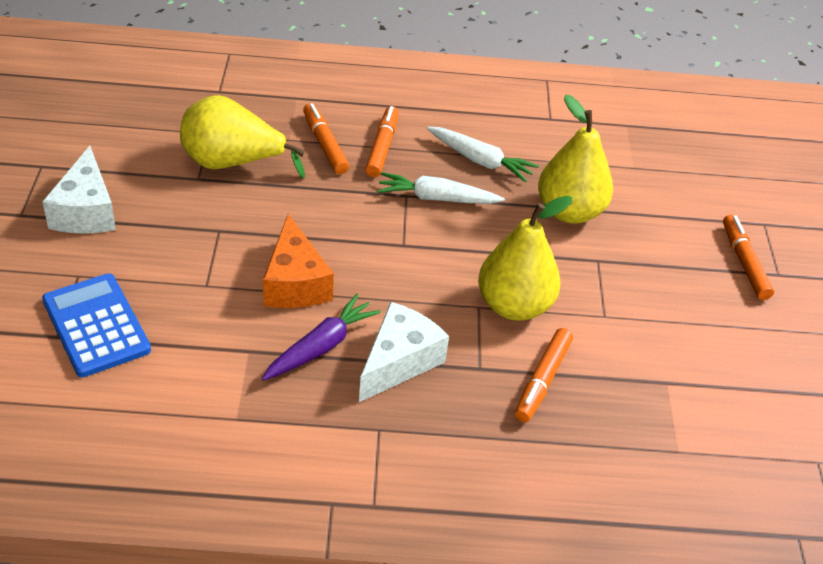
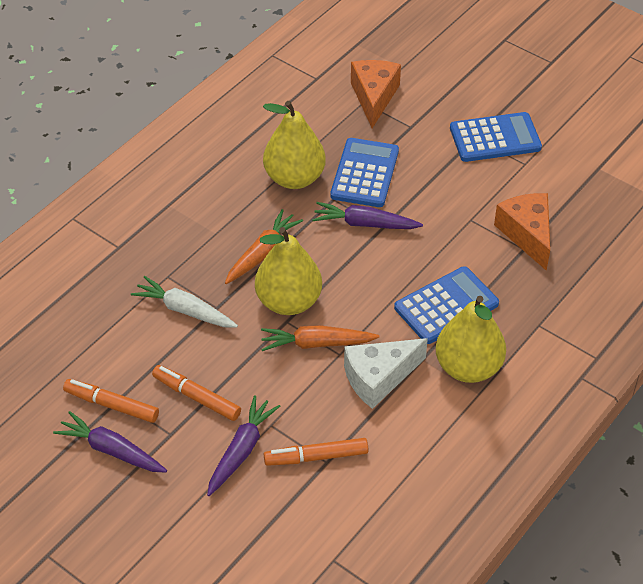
blue calculator: 1 -> 3
orange carrot: 0 -> 2
orange cheese: 1 -> 2
orange marker: 4 -> 3
purple carrot: 1 -> 3
white carrot: 2 -> 1
white cheese: 2 -> 1

